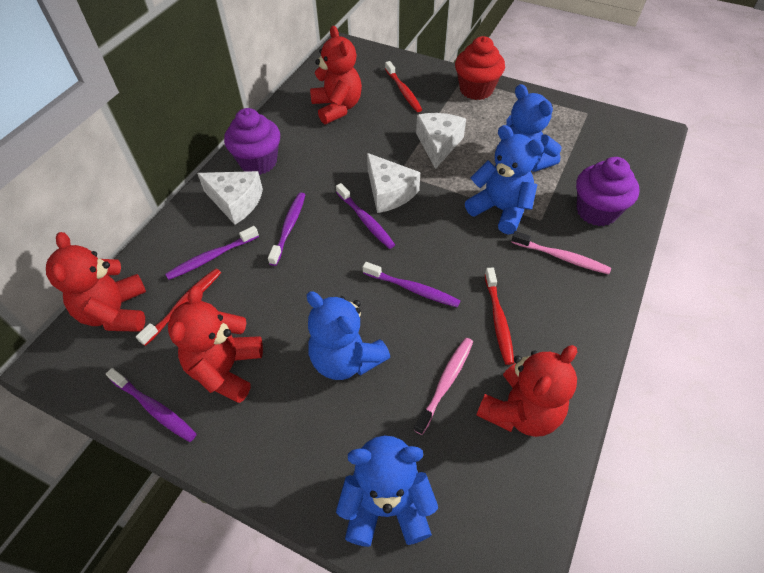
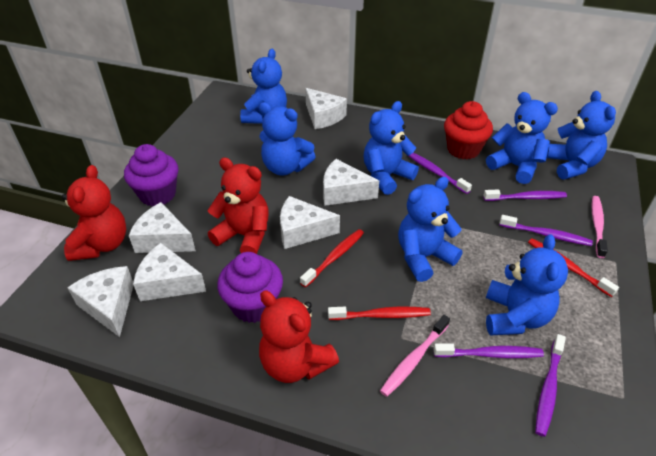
blue teddy bear: 4 -> 7
red teddy bear: 4 -> 3
white cheese: 3 -> 6

